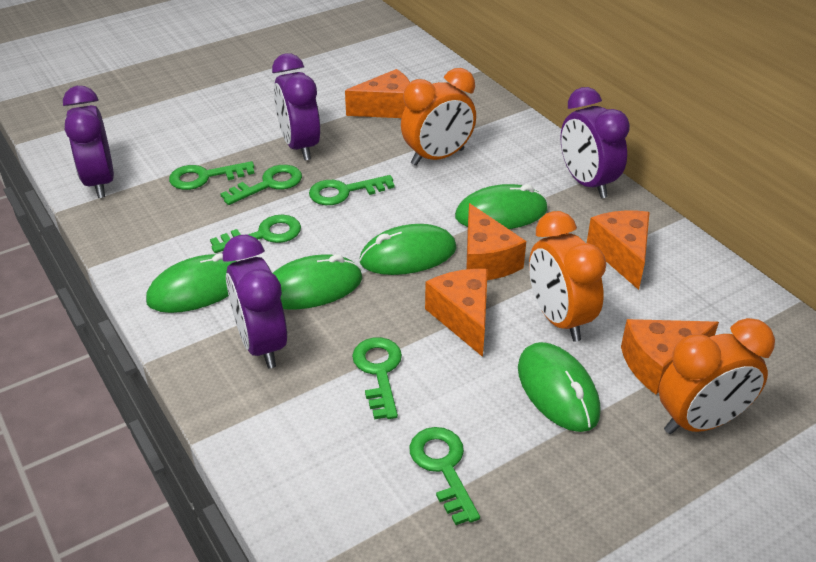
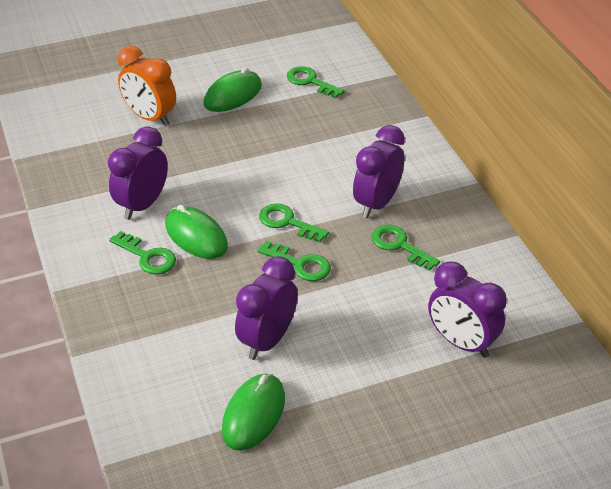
green key: 6 -> 5
green mouse: 5 -> 3
orange cheese: 5 -> 0
orange clock: 3 -> 1

